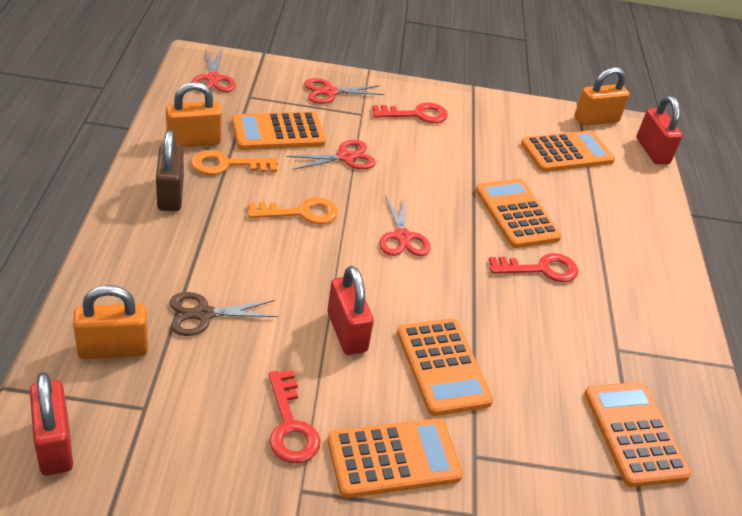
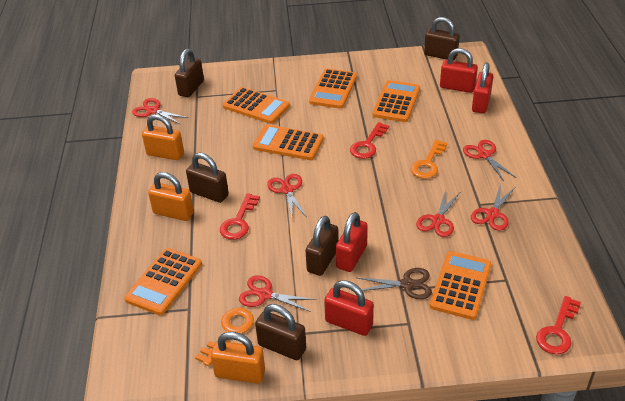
brown padlock: 1 -> 5
red padlock: 3 -> 4
red scissors: 4 -> 6

